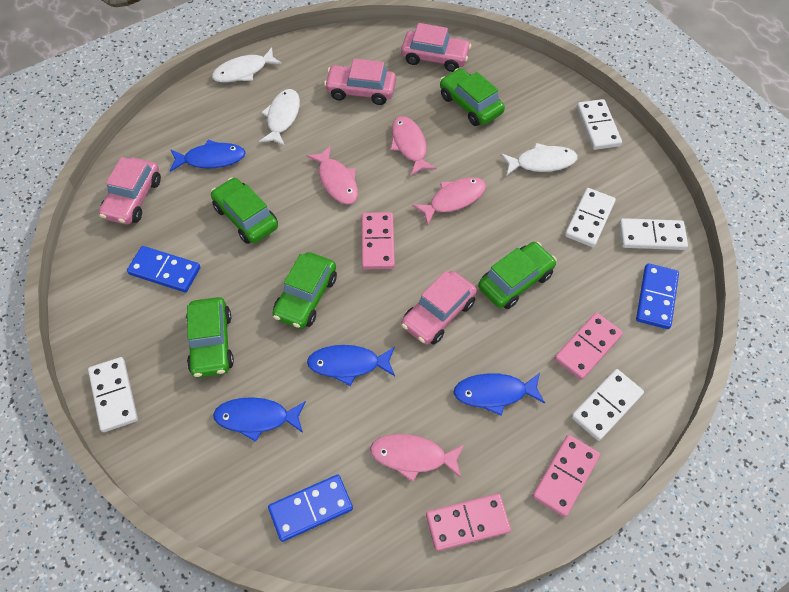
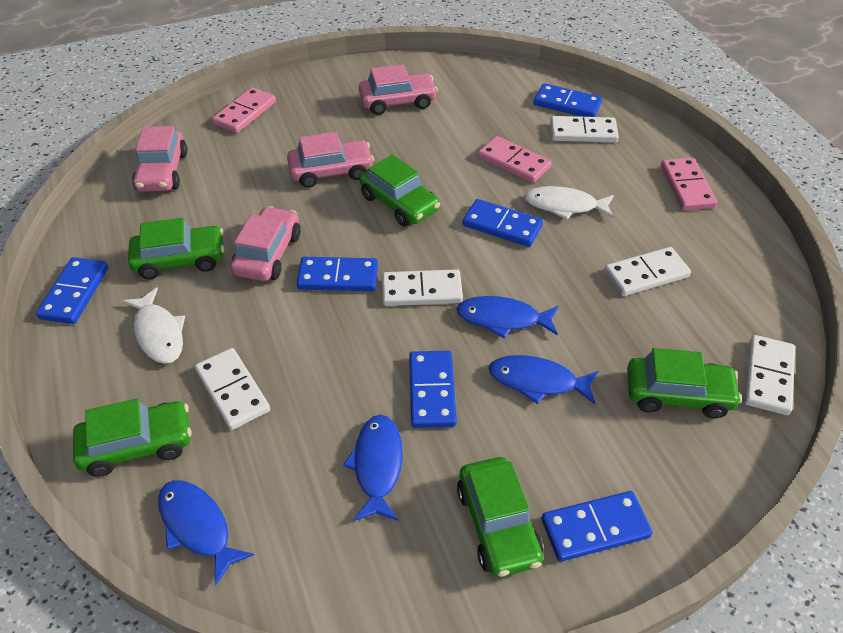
blue domino: 3 -> 6
pink domino: 4 -> 3
pink fish: 4 -> 0
white fish: 3 -> 2

